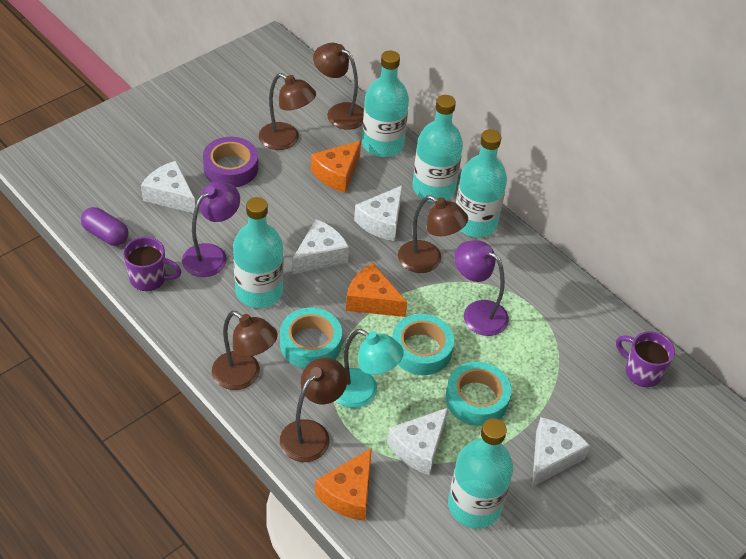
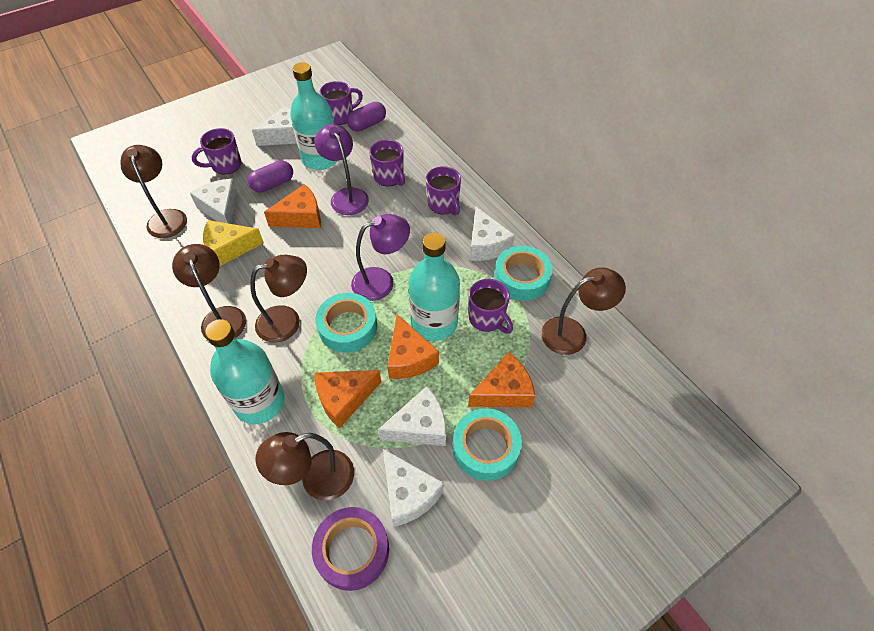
orange cheese: 3 -> 4
purple capsule: 1 -> 2
purple mug: 2 -> 5
turquoise bottle: 5 -> 3
turquoise lamp: 1 -> 0
yellow cheese: 0 -> 1

